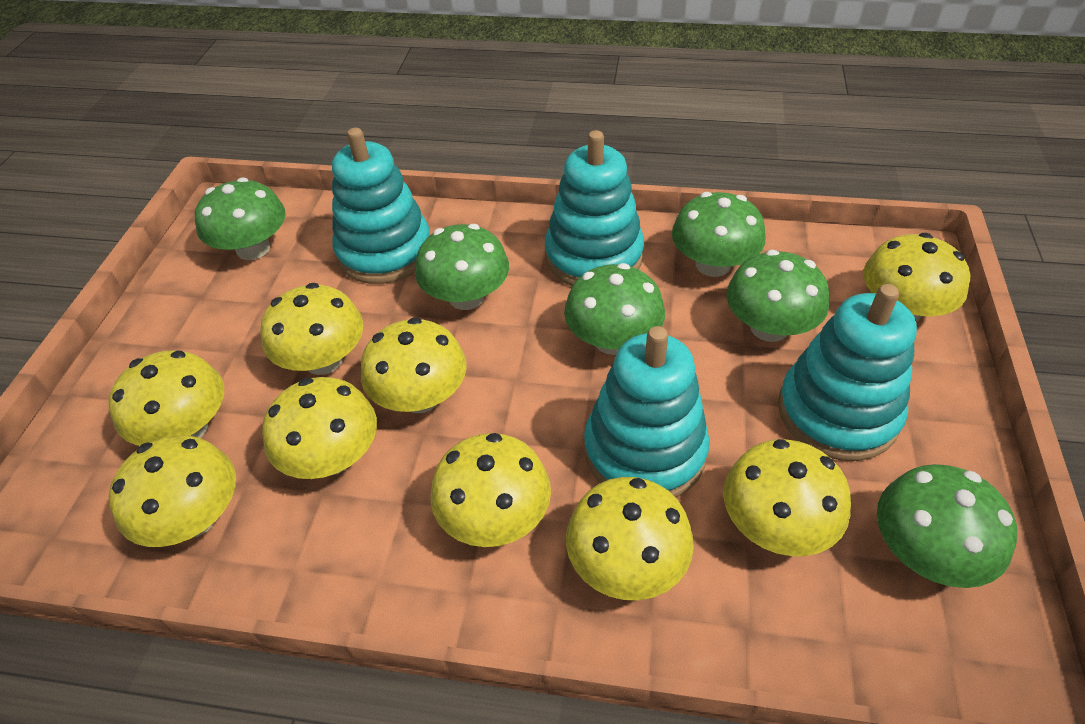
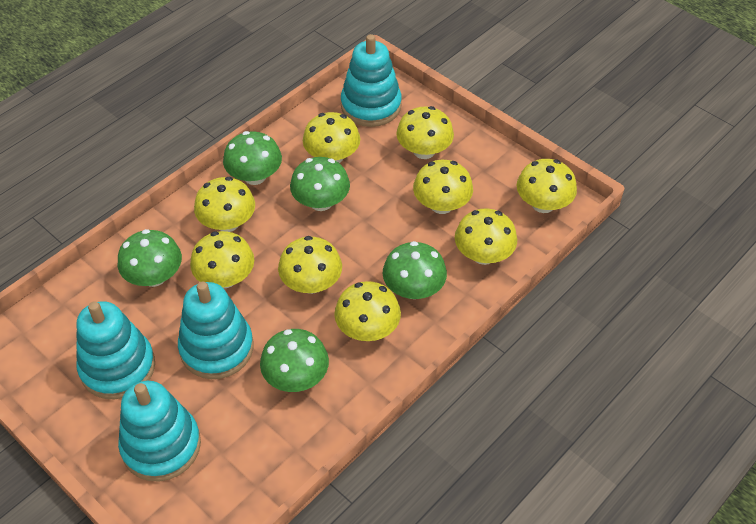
green mushroom: 6 -> 5

